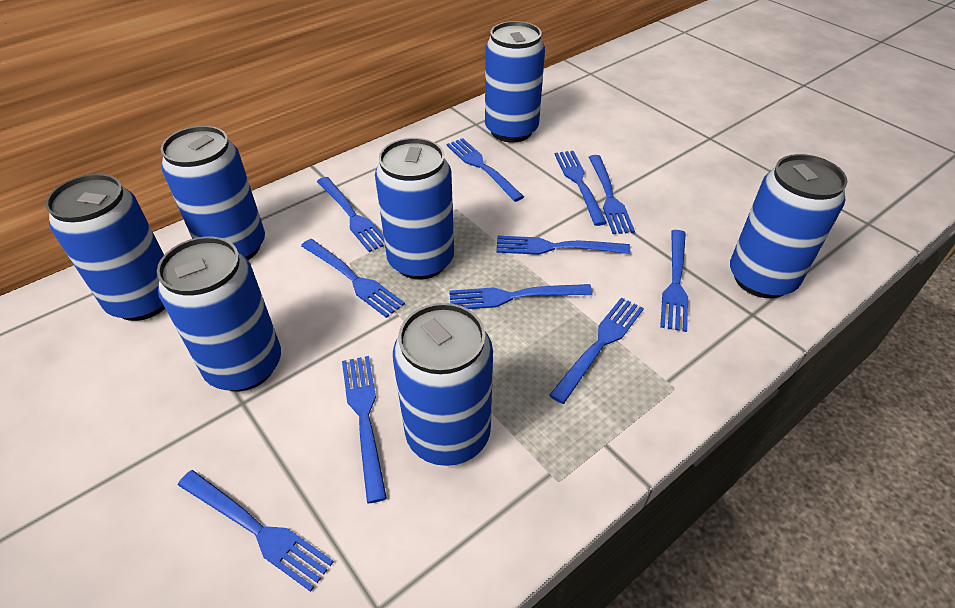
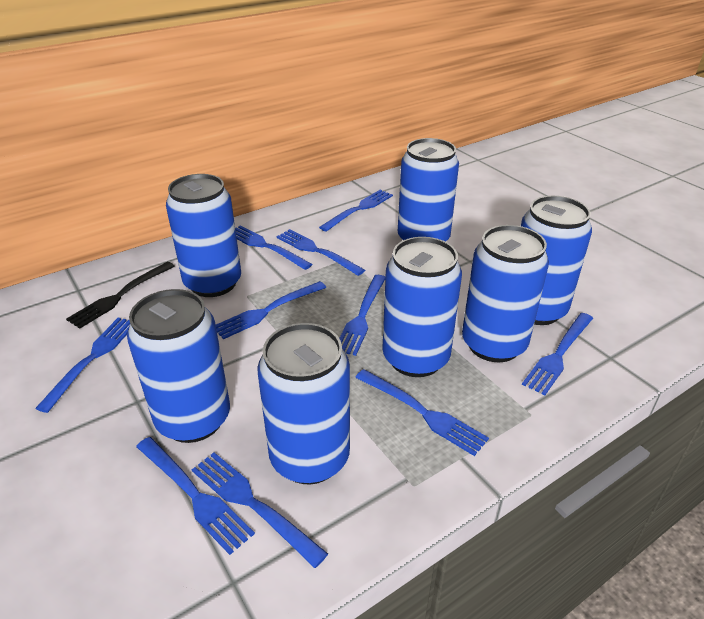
black fork: 0 -> 1
blue fork: 11 -> 10

